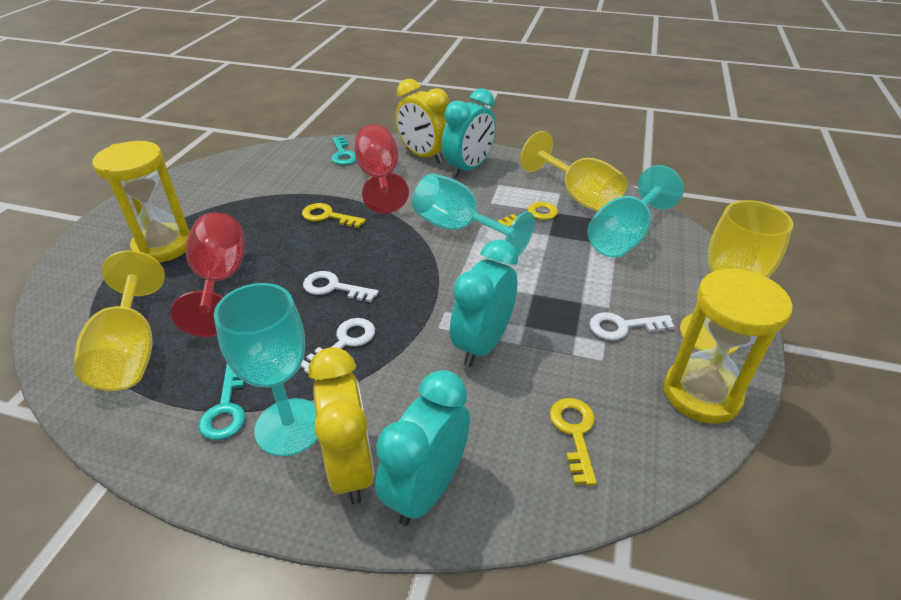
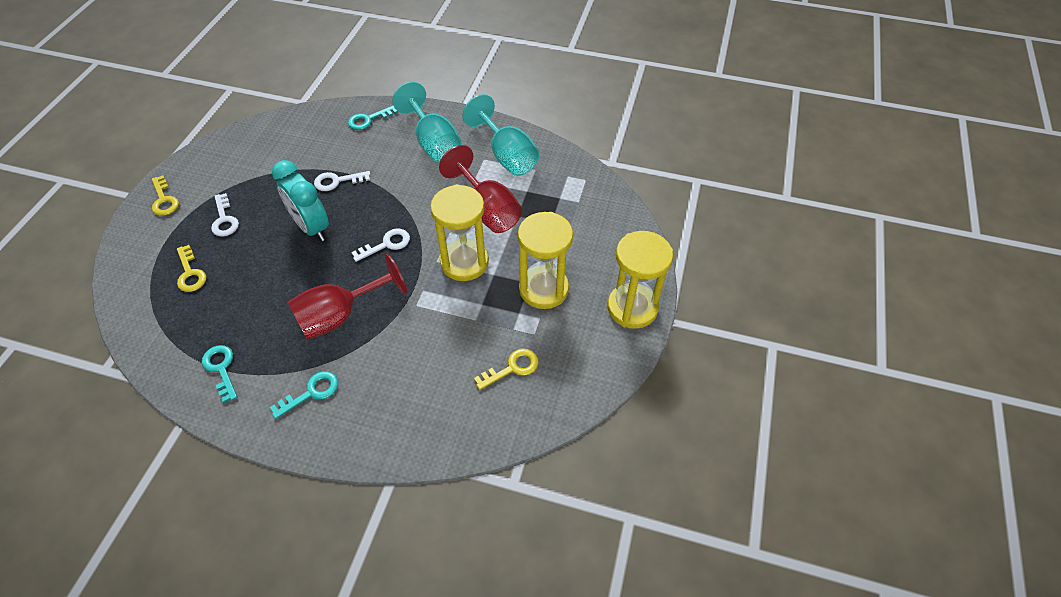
turquoise clock: 3 -> 1
turquoise goblet: 3 -> 2
turquoise key: 2 -> 3
yellow clock: 2 -> 0
yellow goblet: 3 -> 0
yellow hourglass: 2 -> 3

